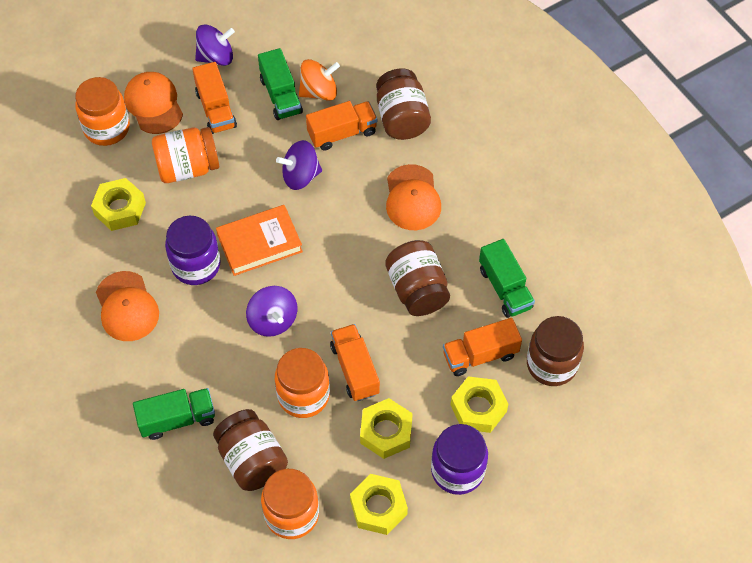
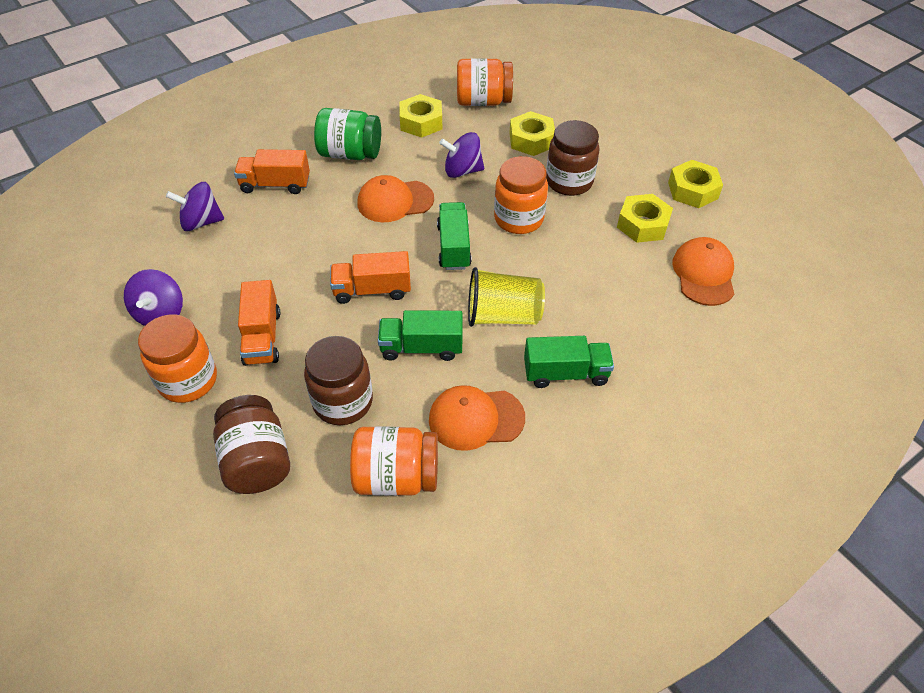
brown jar: 4 -> 3
green jar: 0 -> 1
orange book: 1 -> 0
orange spinning top: 1 -> 0
orange truck: 4 -> 3
purple jar: 2 -> 0
yellow cup: 0 -> 1

